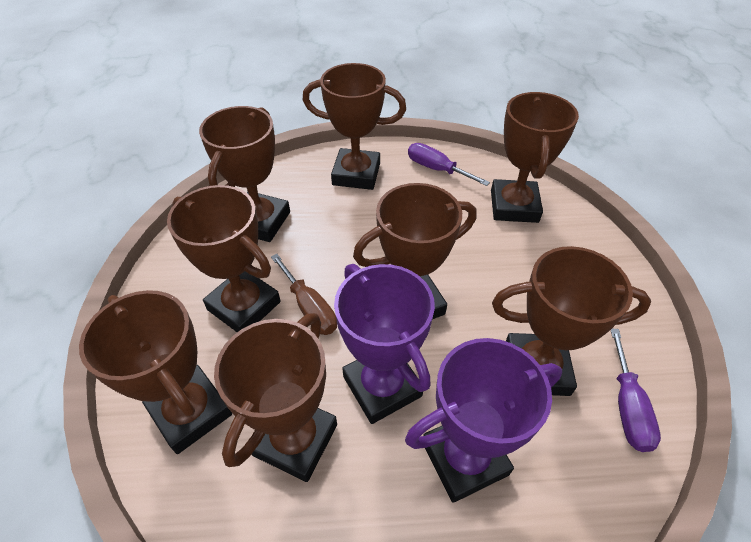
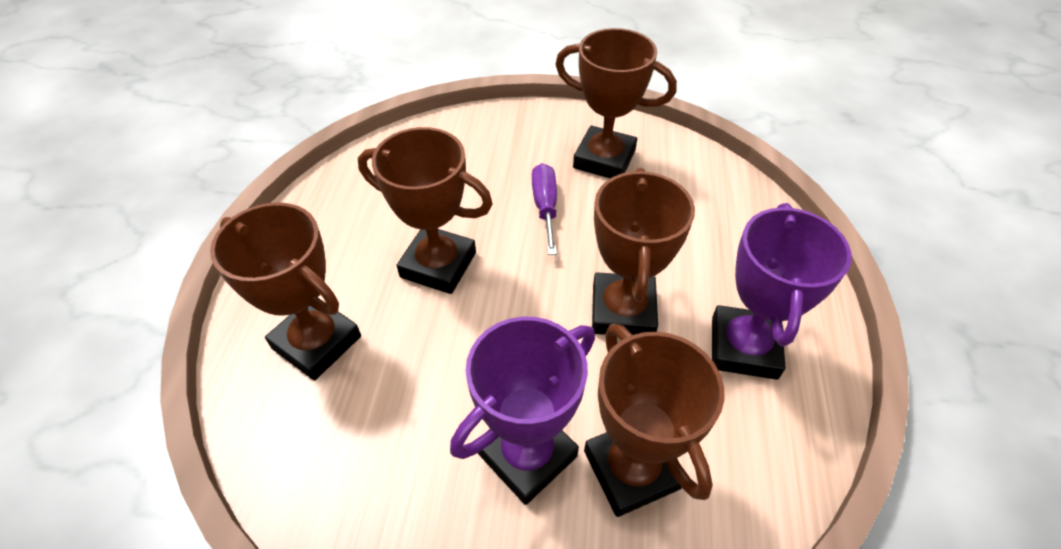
brown screwdriver: 1 -> 0
brown trophy: 8 -> 5
purple screwdriver: 2 -> 1

